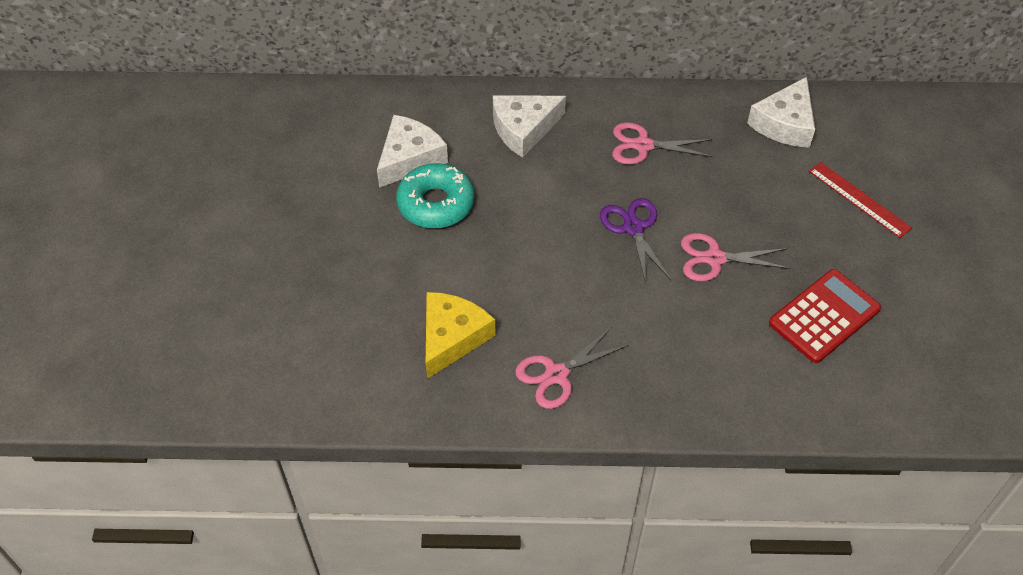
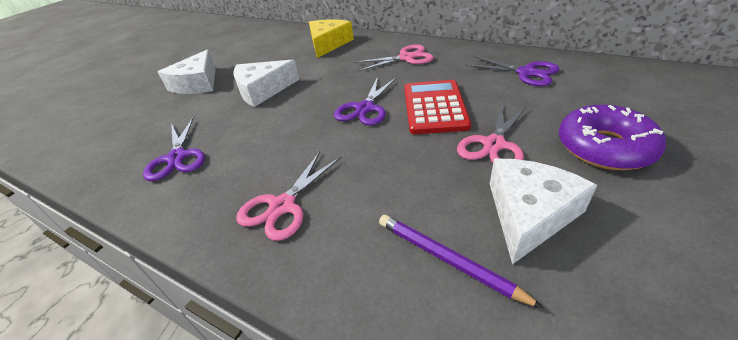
purple donut: 0 -> 1
purple pencil: 0 -> 1
purple scissors: 1 -> 3
red ruler: 1 -> 0
turquoise donut: 1 -> 0

